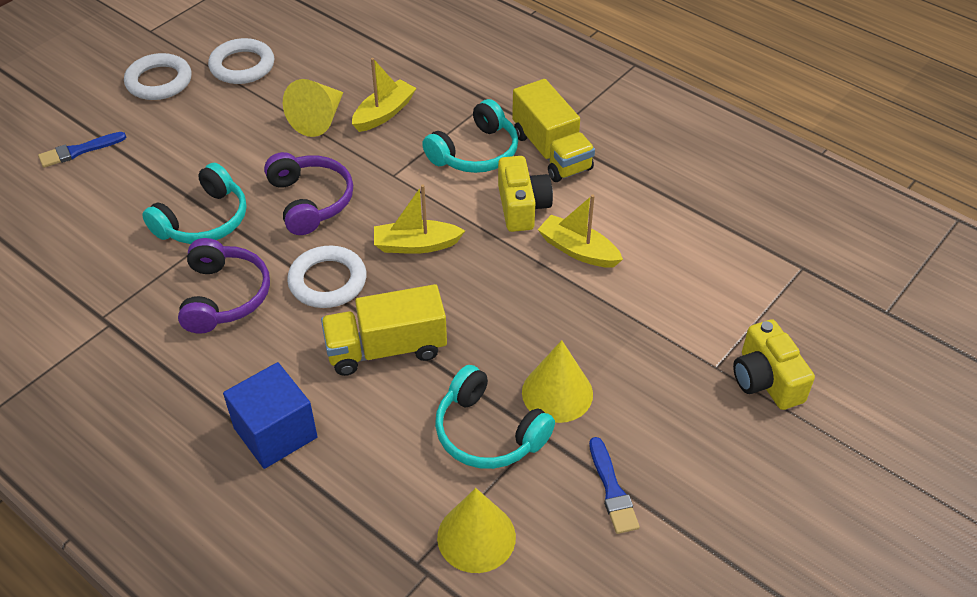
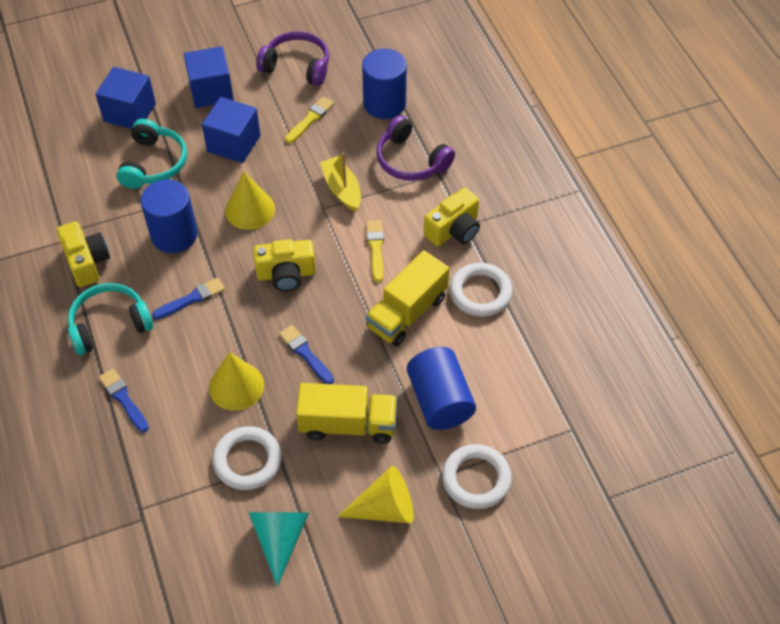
blue brush: 2 -> 3
blue cube: 1 -> 3
blue cylinder: 0 -> 3
turquoise cone: 0 -> 1
turquoise headphones: 3 -> 2
yellow boat: 3 -> 1
yellow brush: 0 -> 2
yellow camera: 2 -> 3

